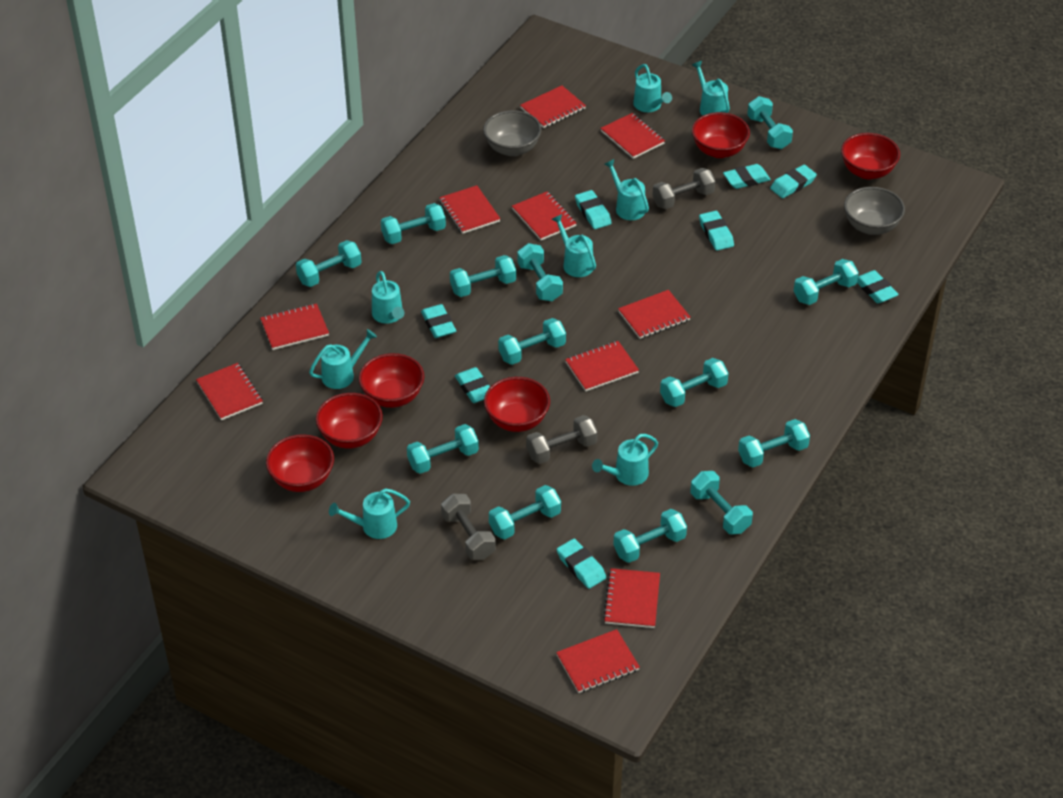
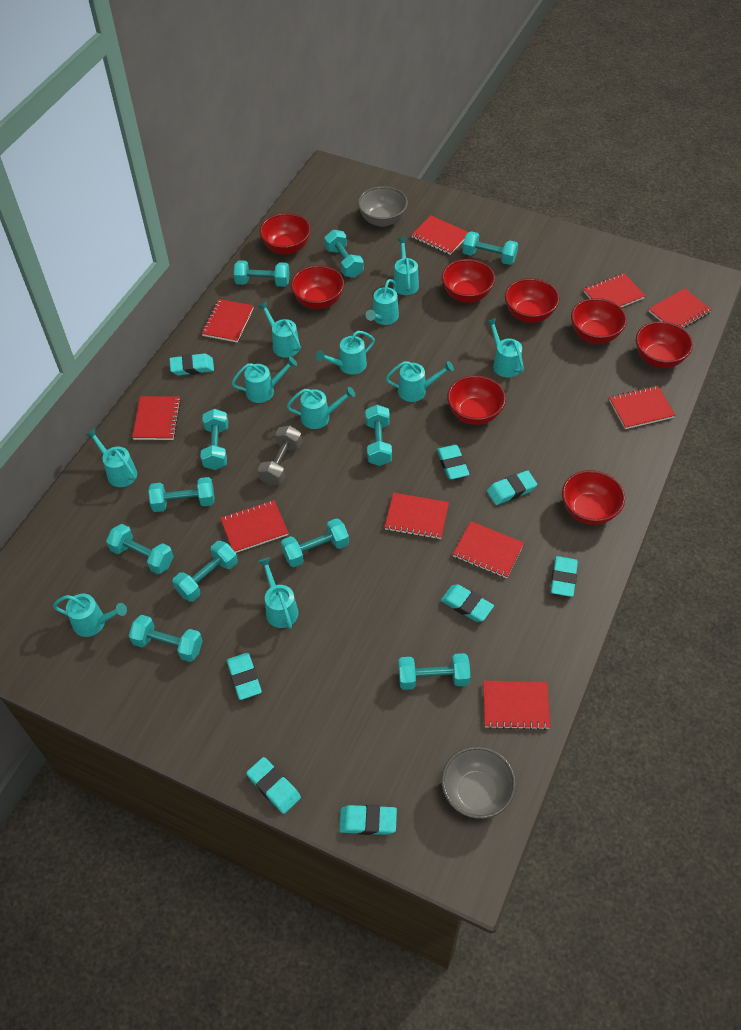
grey dumbbell: 3 -> 1
red bowl: 6 -> 8
turquoise dumbbell: 13 -> 11
turquoise watering can: 8 -> 11

